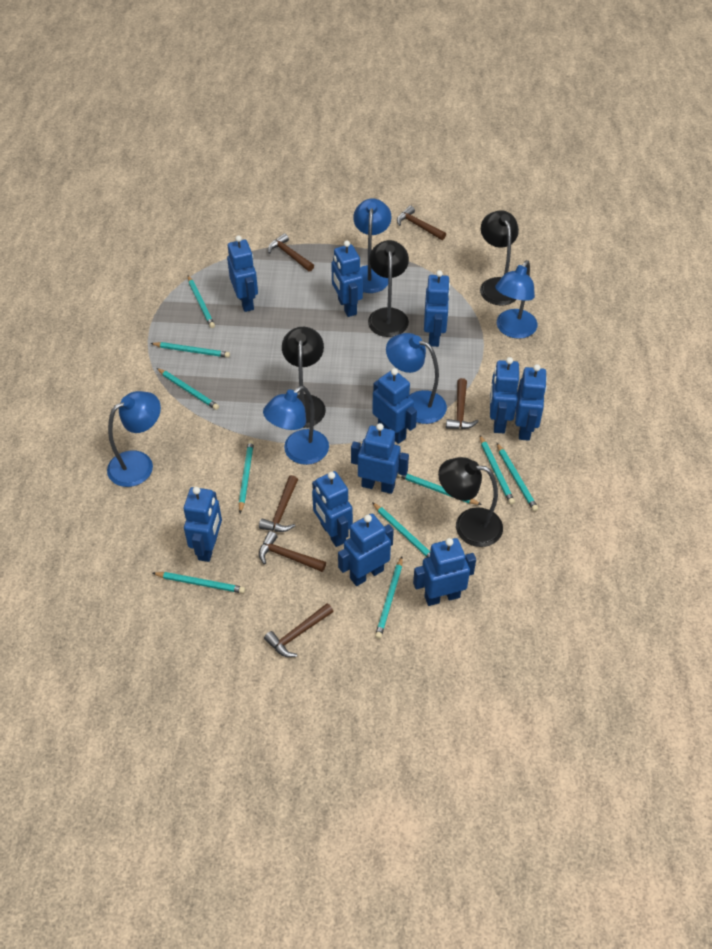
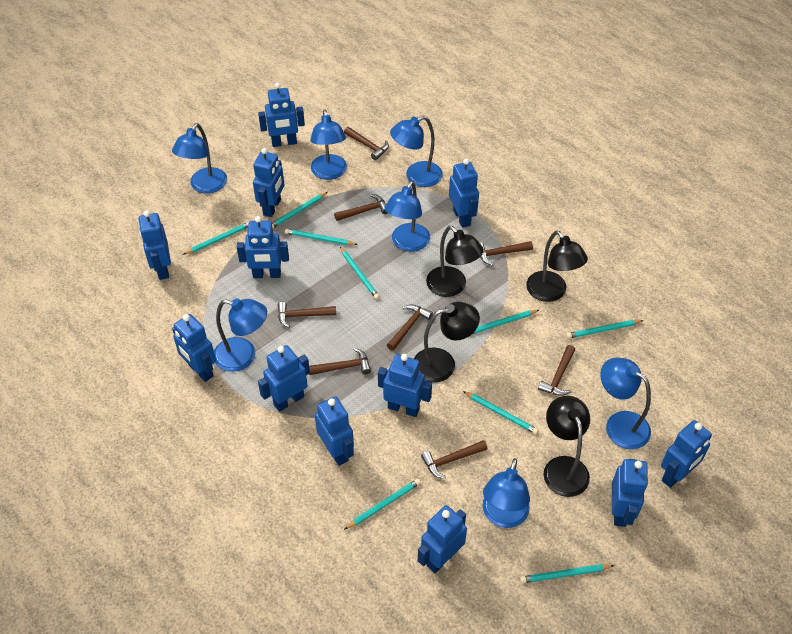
blue lamp: 5 -> 7
blue robot: 11 -> 12
brown hammer: 6 -> 8
turquoise pencil: 10 -> 9

